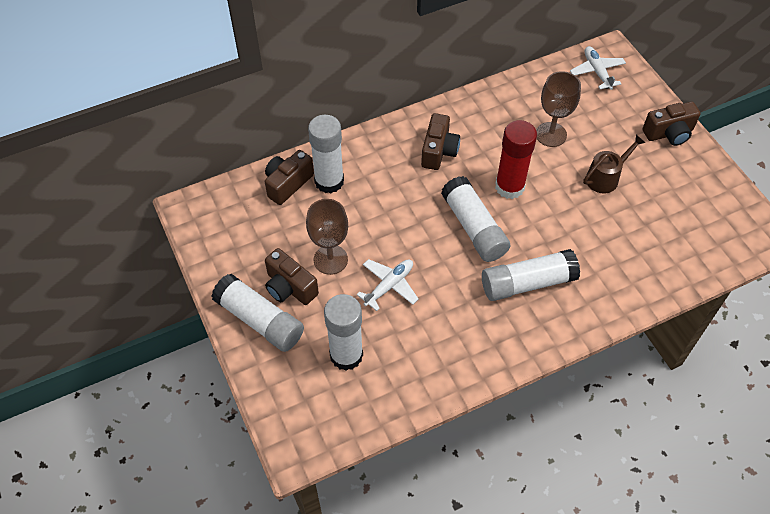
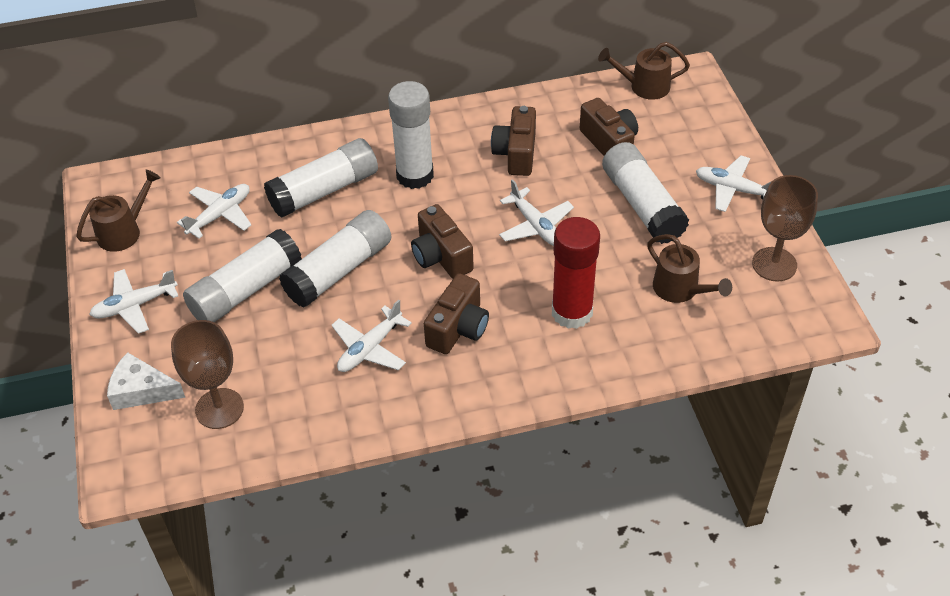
brown watering can: 1 -> 3
white cheese: 0 -> 1
white plane: 2 -> 5

